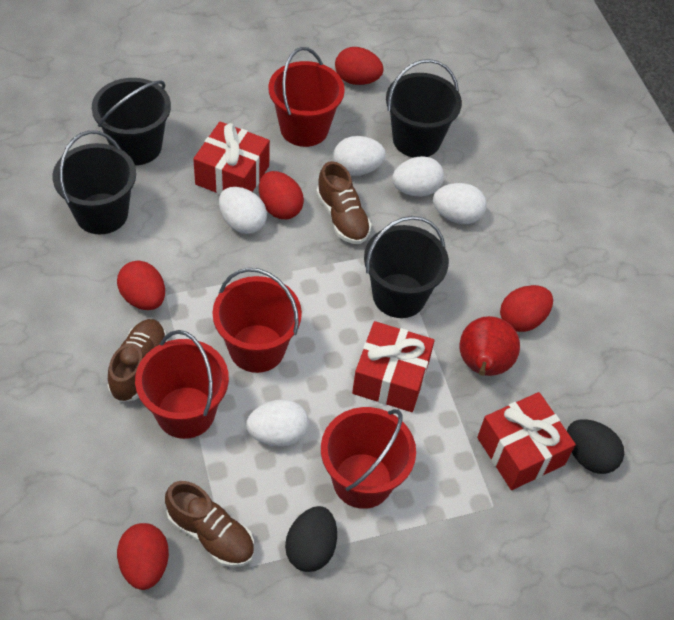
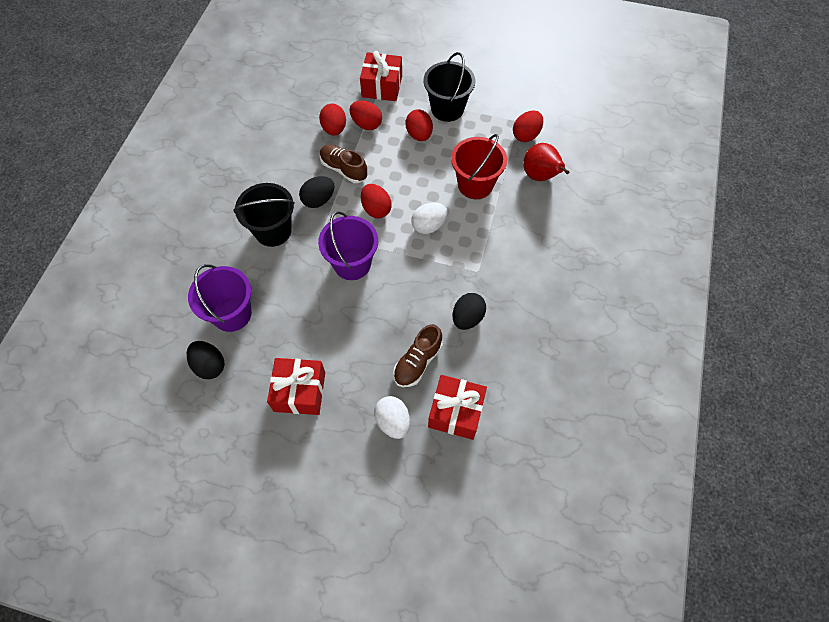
black bucket: 4 -> 2
black egg: 2 -> 3
brown shoe: 3 -> 2
purple bucket: 0 -> 2
red bucket: 4 -> 1
white egg: 5 -> 2

